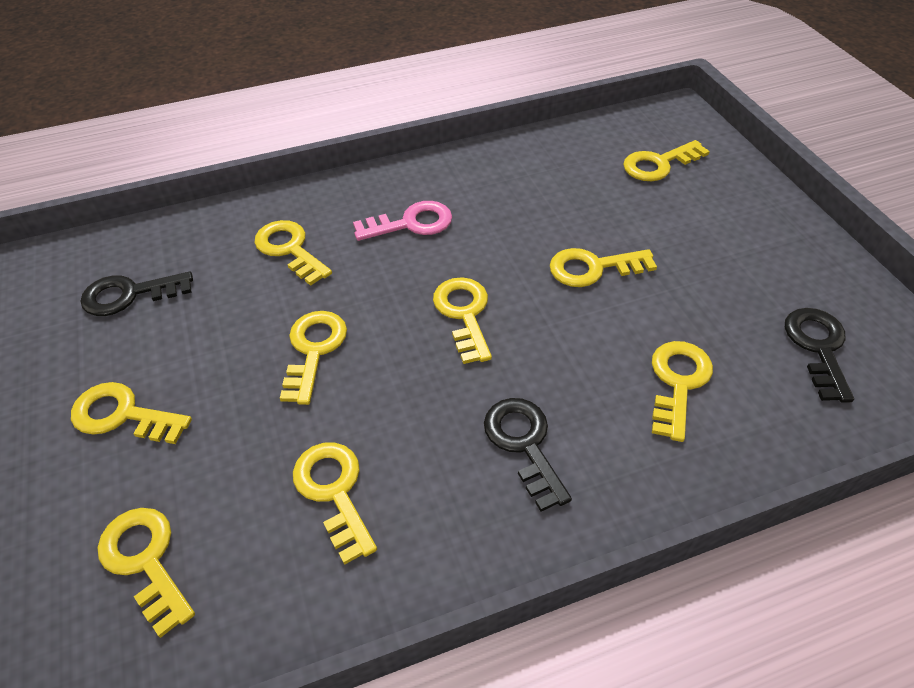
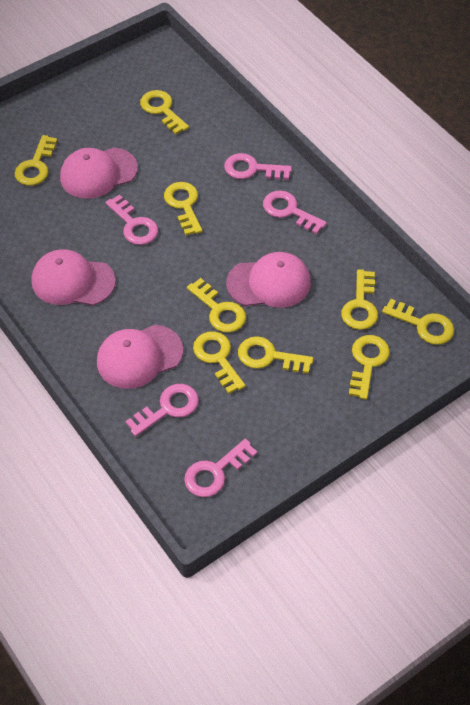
black key: 3 -> 0
pink cap: 0 -> 4
pink key: 1 -> 5

